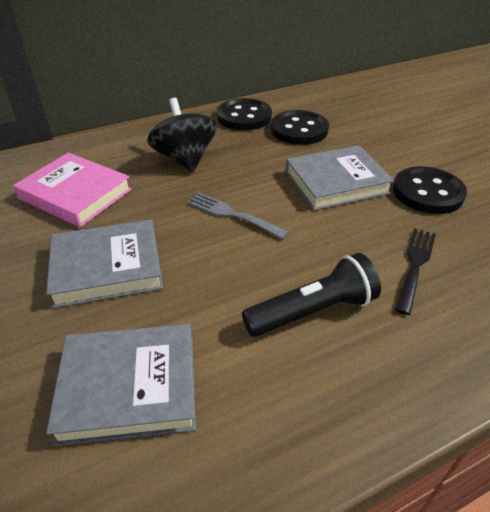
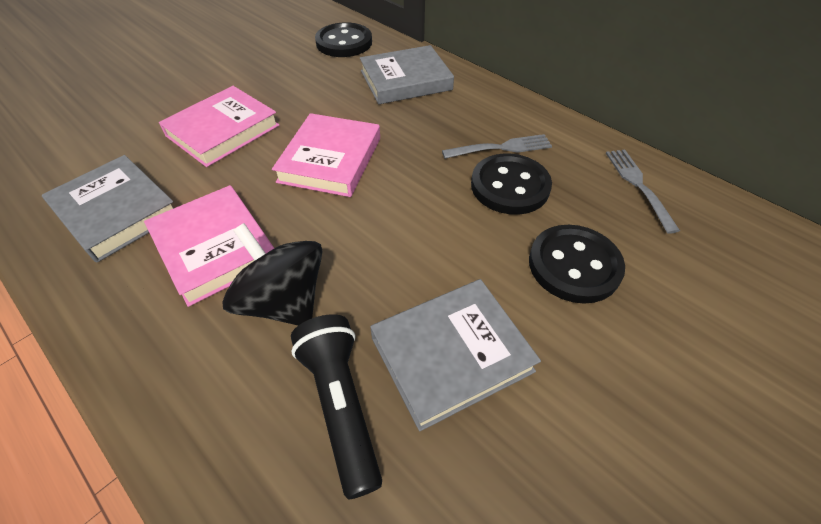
black fork: 1 -> 0
grey fork: 1 -> 2
pink book: 1 -> 3

